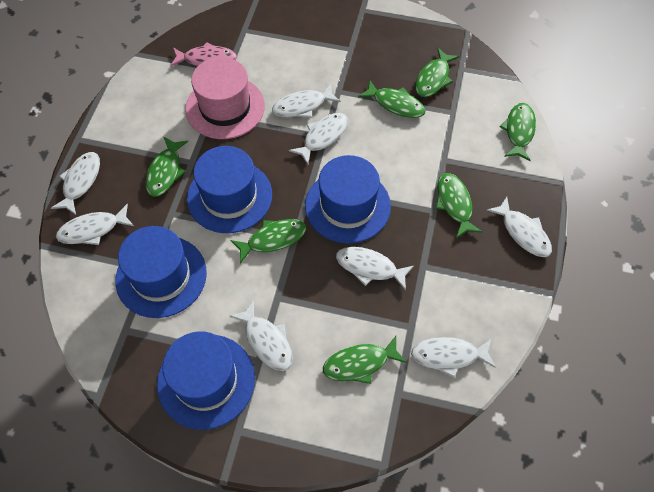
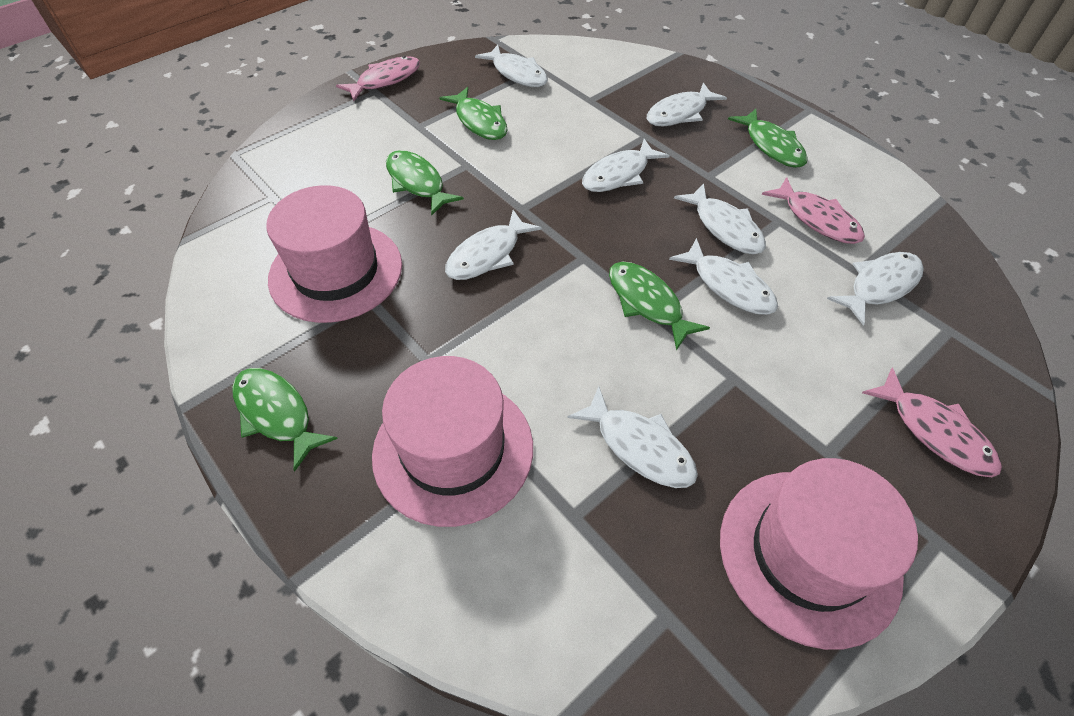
blue hat: 4 -> 0
green fish: 7 -> 5
pink fish: 1 -> 3
pink hat: 1 -> 3

